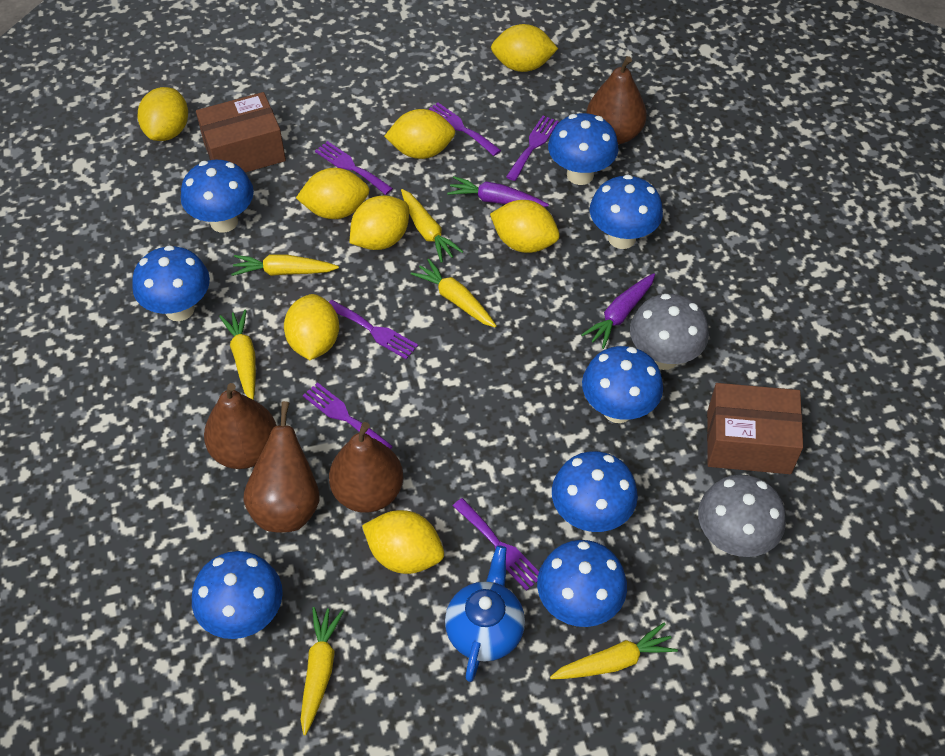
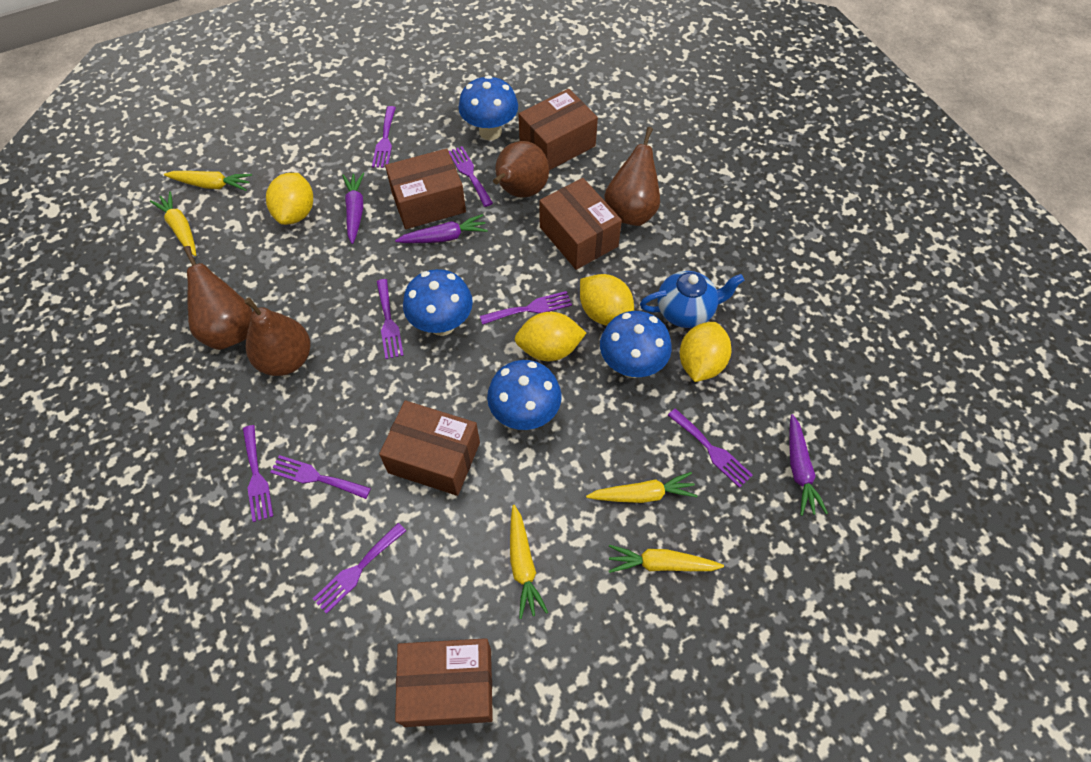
blue mushroom: 8 -> 4
brown box: 2 -> 5
grey mushroom: 2 -> 0
purple carrot: 2 -> 3
purple fork: 6 -> 8
yellow carrot: 6 -> 5
yellow lemon: 8 -> 4

